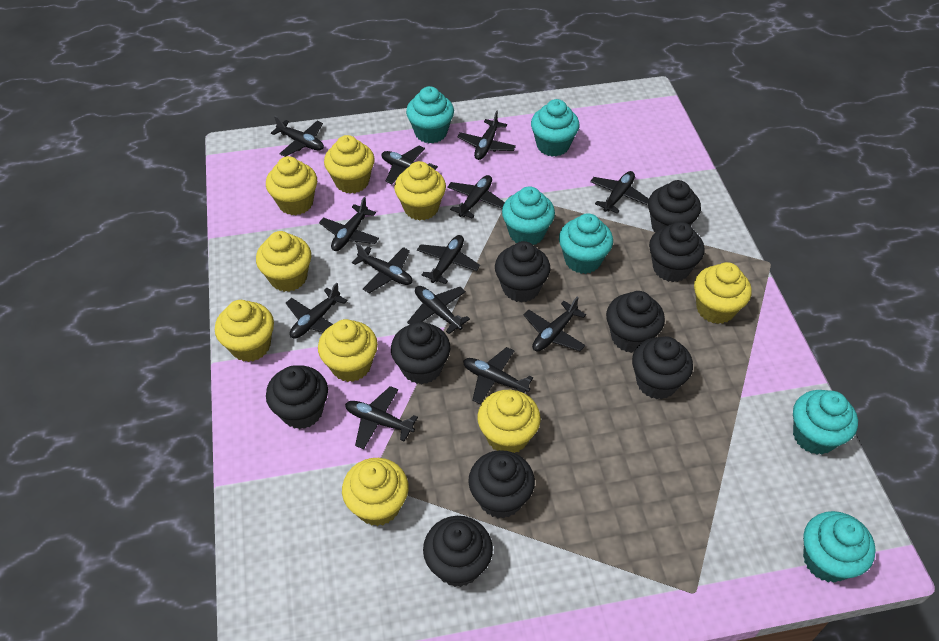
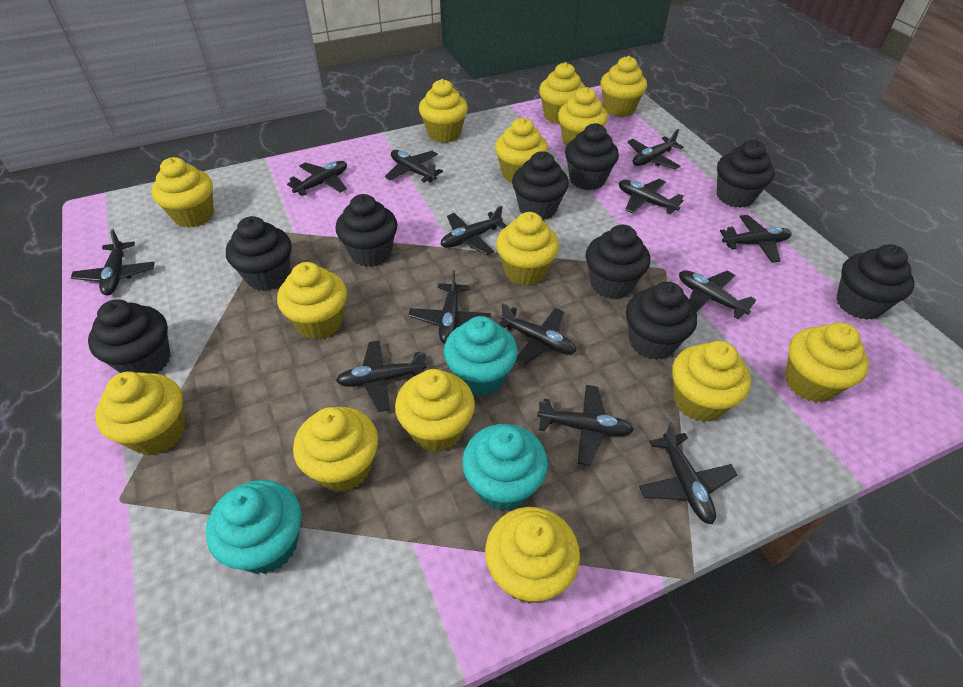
turquoise cupcake: 6 -> 3
yellow cupcake: 9 -> 14

